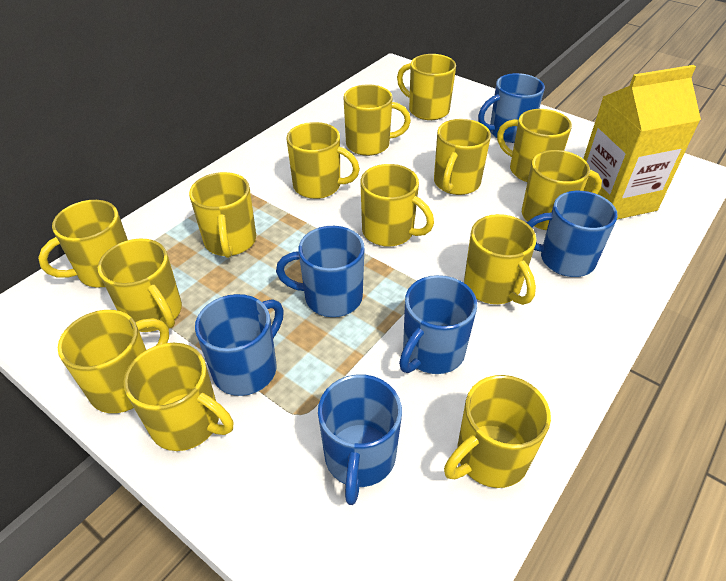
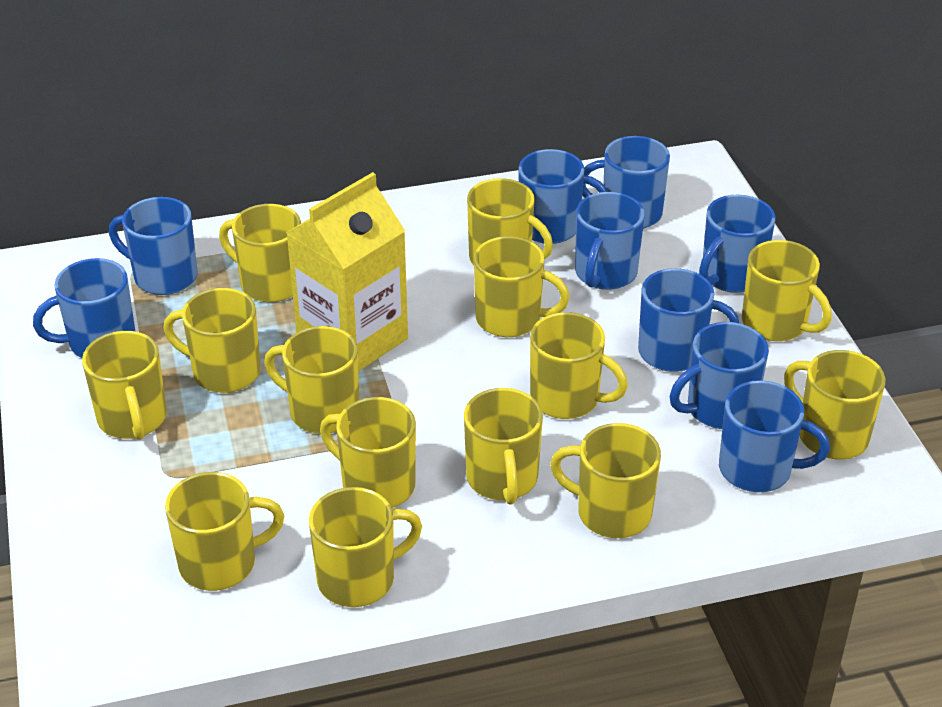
blue mug: 6 -> 9

